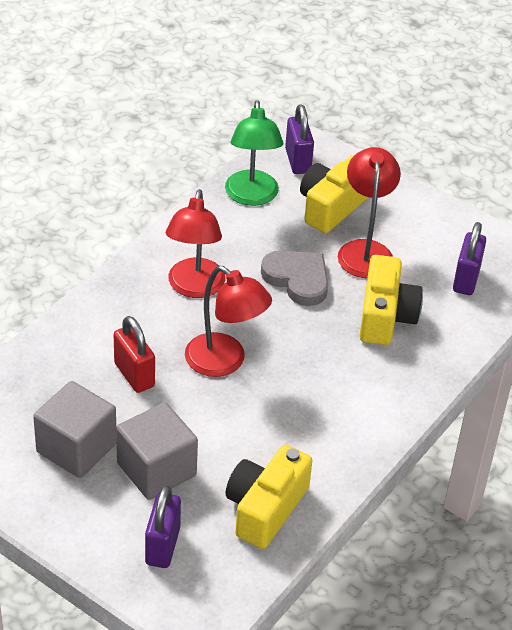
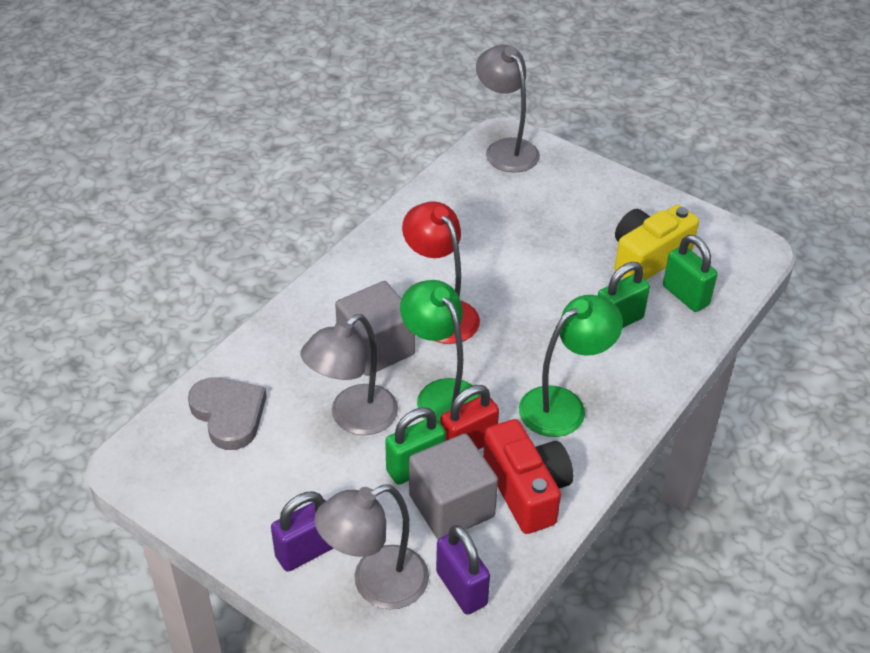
green lamp: 1 -> 2
green padlock: 0 -> 3
grey lamp: 0 -> 3
purple padlock: 3 -> 2
red camera: 0 -> 1
red lamp: 3 -> 1
yellow camera: 3 -> 1

